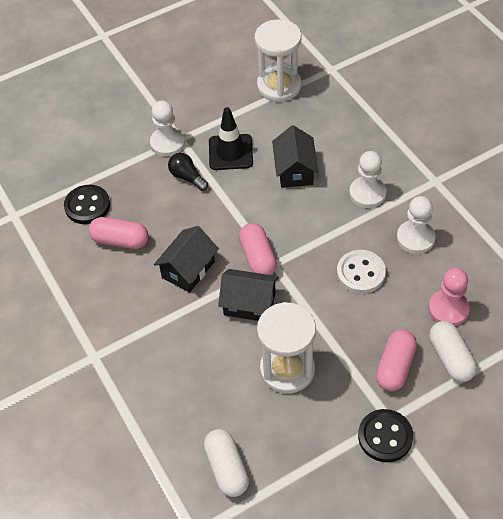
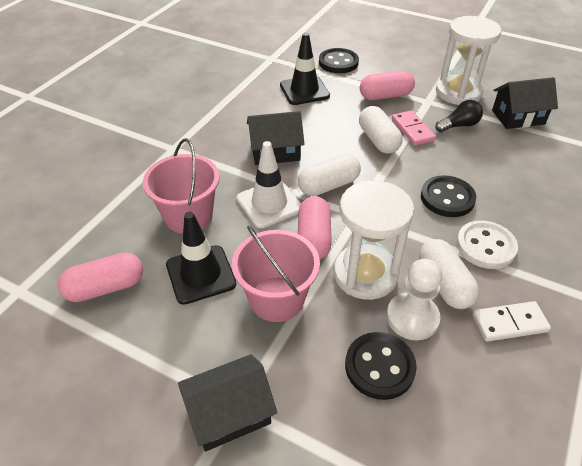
black button: 2 -> 3
black traffic cone: 1 -> 2
pink bucket: 0 -> 2
pink domino: 0 -> 1
pink pawn: 1 -> 0
white capsule: 2 -> 3
white domino: 0 -> 1
white pawn: 3 -> 1
white traffic cone: 0 -> 1

